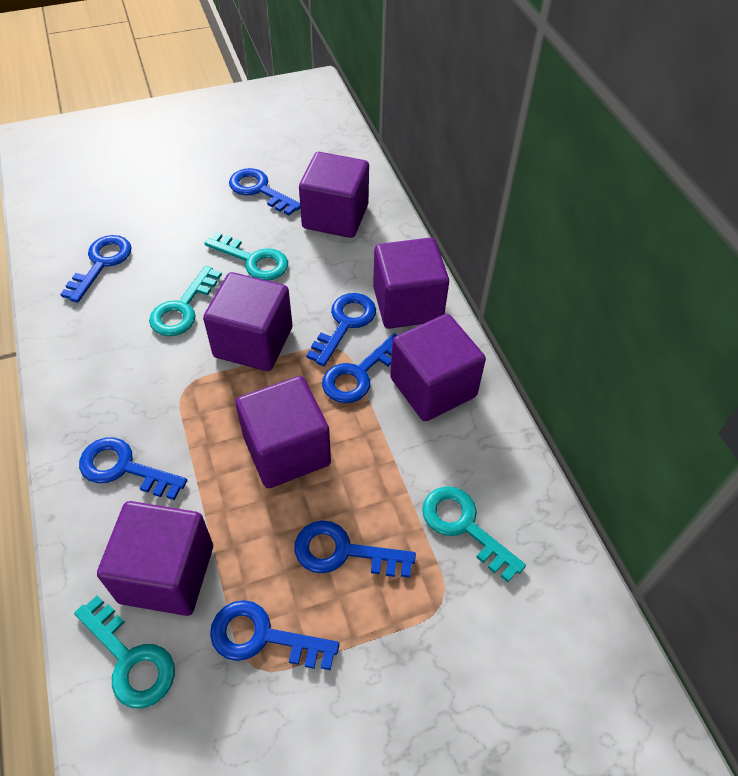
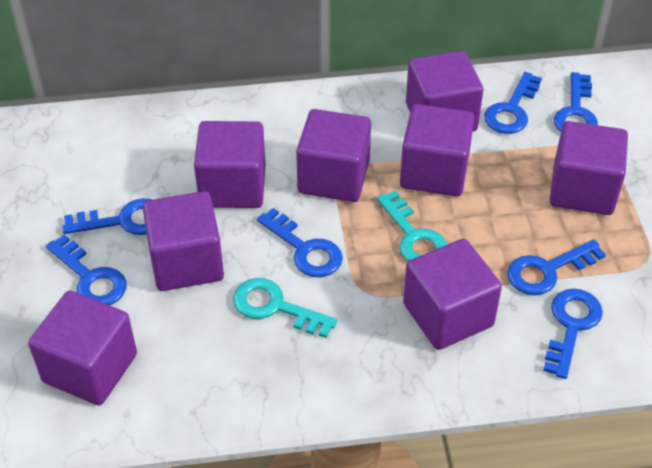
purple cube: 6 -> 8
turquoise key: 4 -> 2

